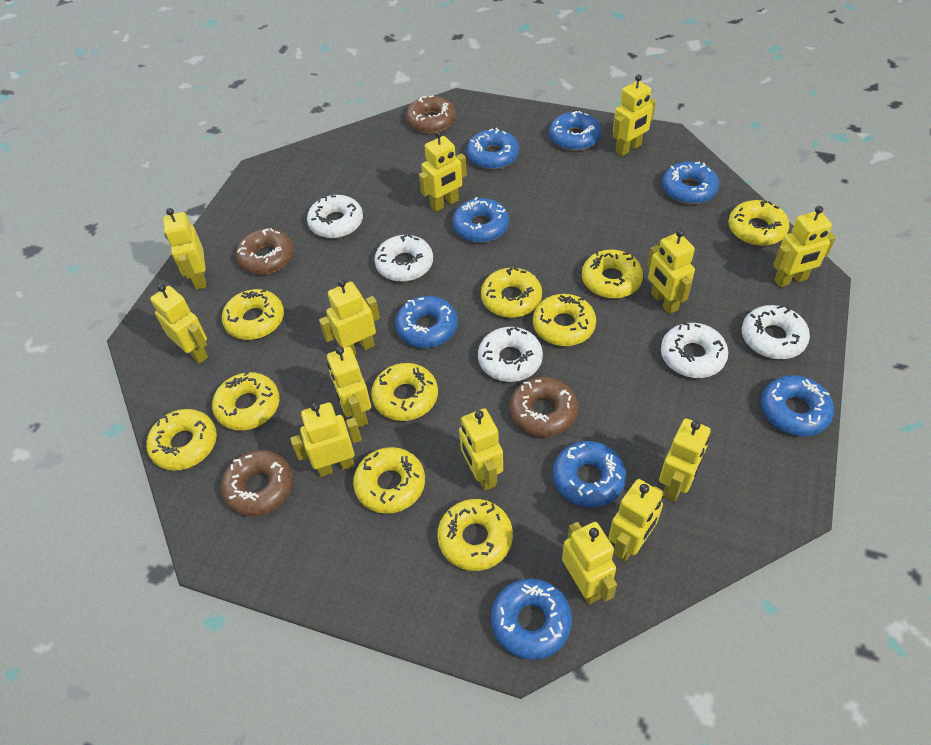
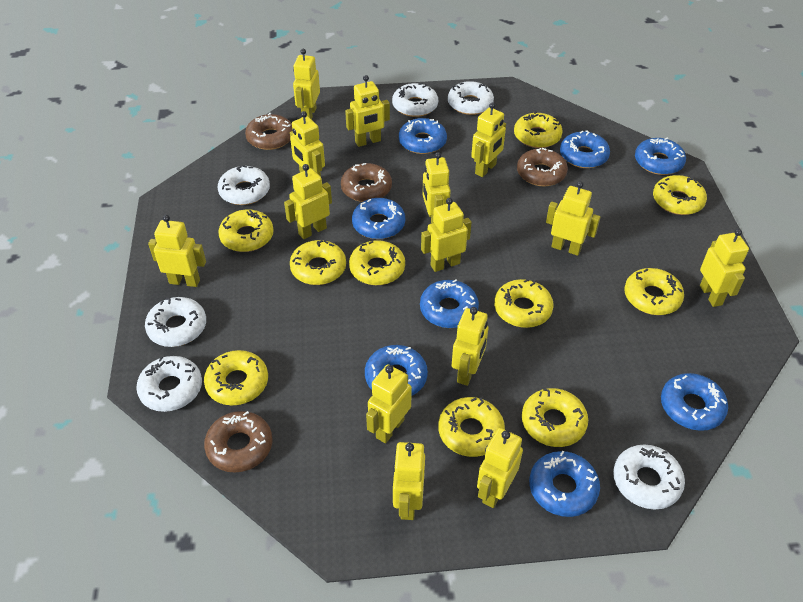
white donut: 5 -> 6
yellow robot: 13 -> 14

